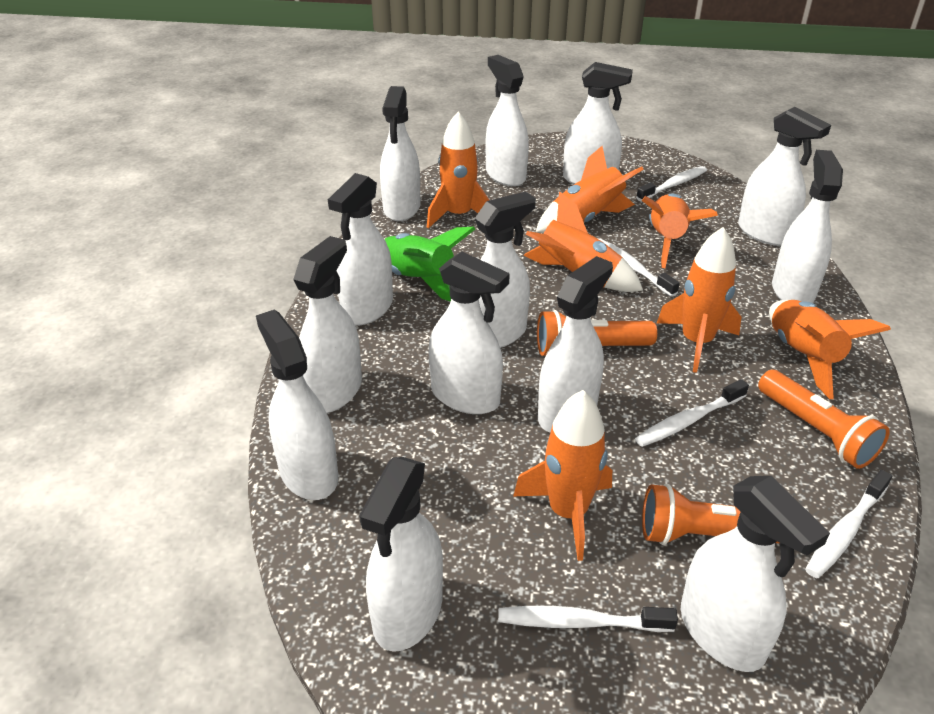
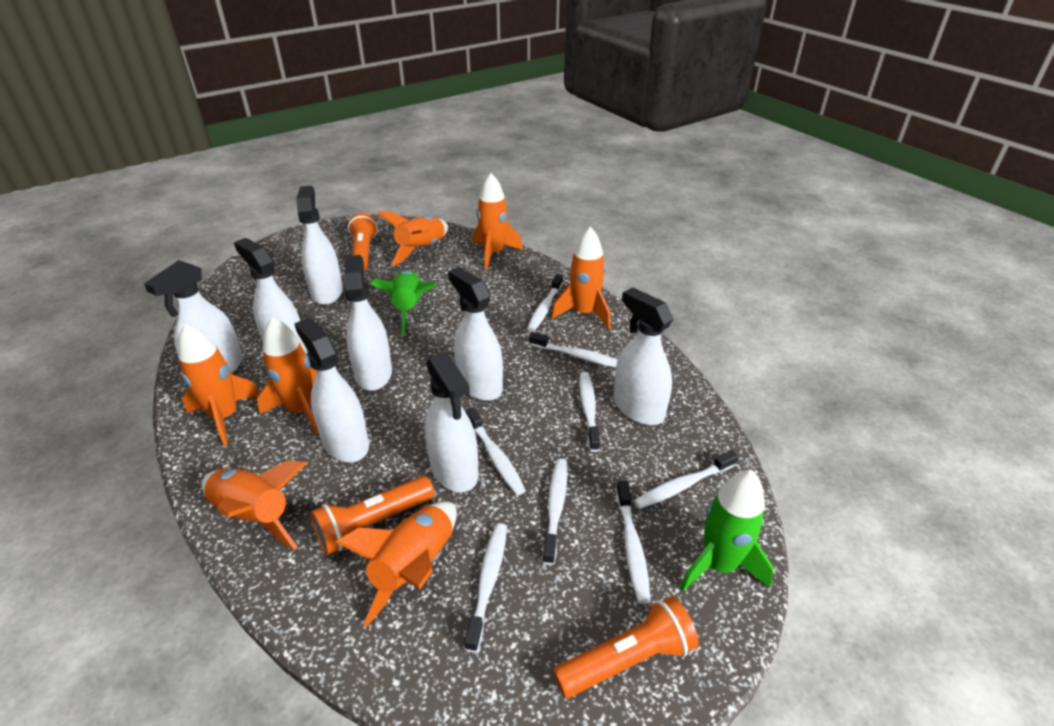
green rocket: 1 -> 2
white spray bottle: 13 -> 8
white toothbrush: 5 -> 8

